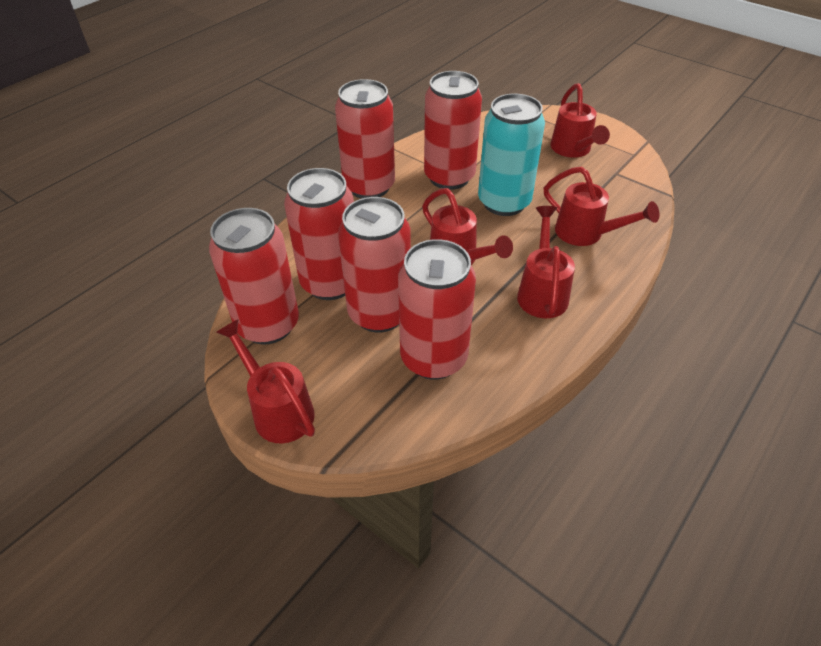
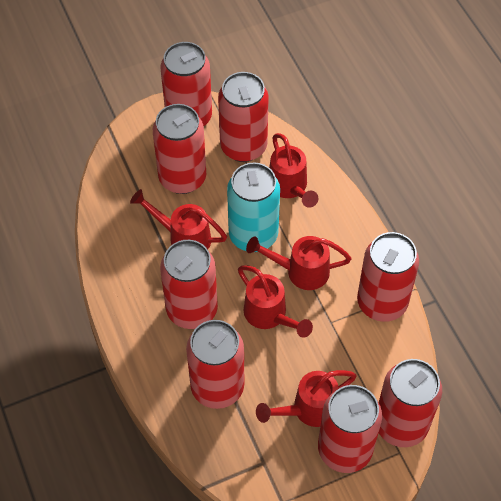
red can: 6 -> 8

